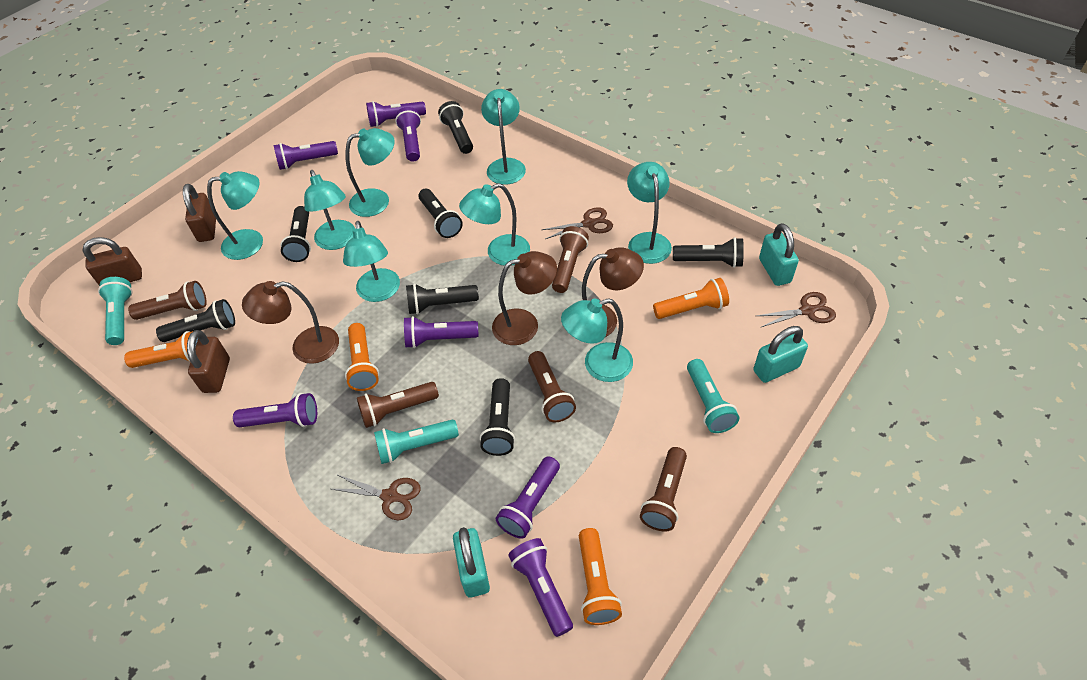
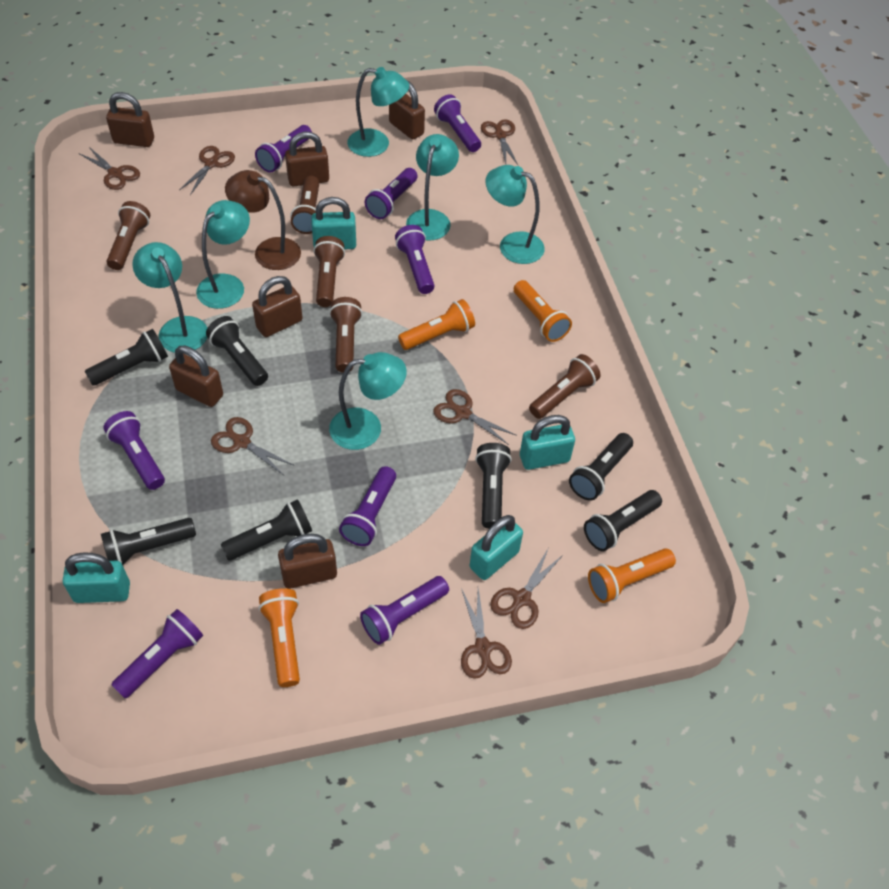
brown lamp: 3 -> 1
brown padlock: 3 -> 6
brown scissors: 3 -> 7
purple flashlight: 7 -> 8
turquoise flashlight: 3 -> 0
turquoise lamp: 8 -> 6
turquoise padlock: 3 -> 4

